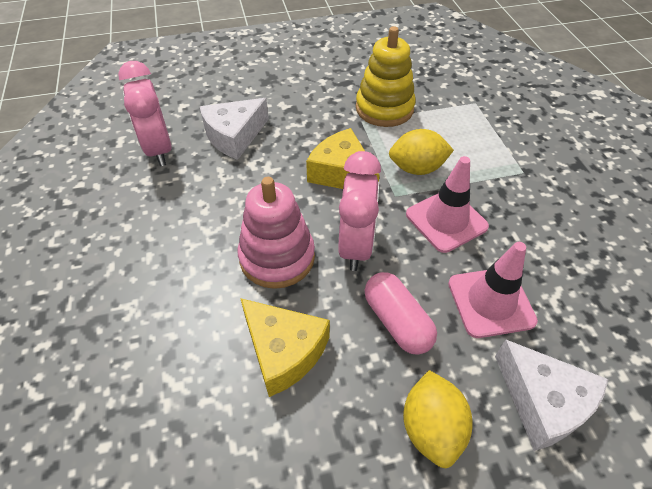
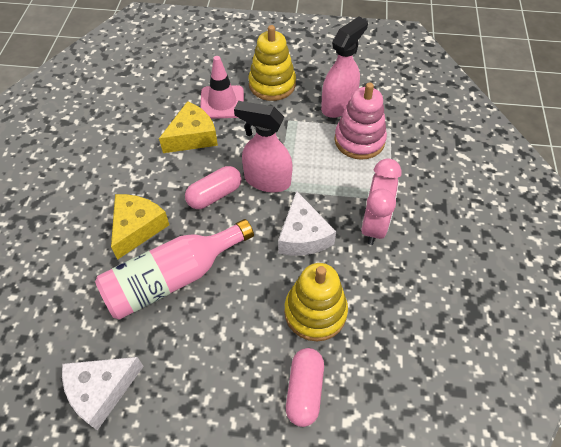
pink bottle: 0 -> 1
pink capsule: 1 -> 2
pink clock: 2 -> 1
pink spray bottle: 0 -> 2
pink traffic cone: 2 -> 1
yellow lemon: 2 -> 0
yellow stacking toy: 1 -> 2

